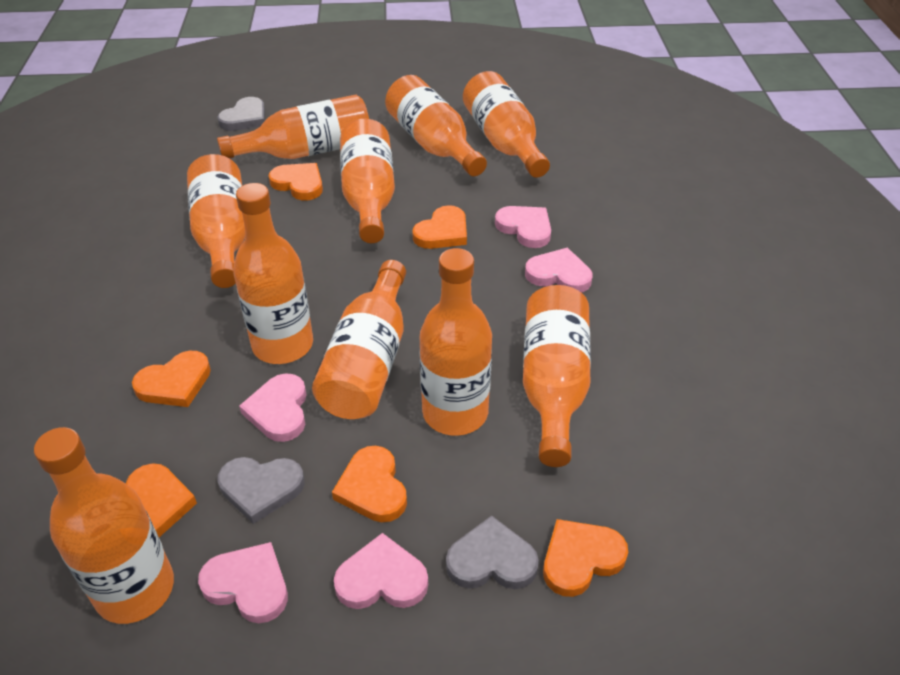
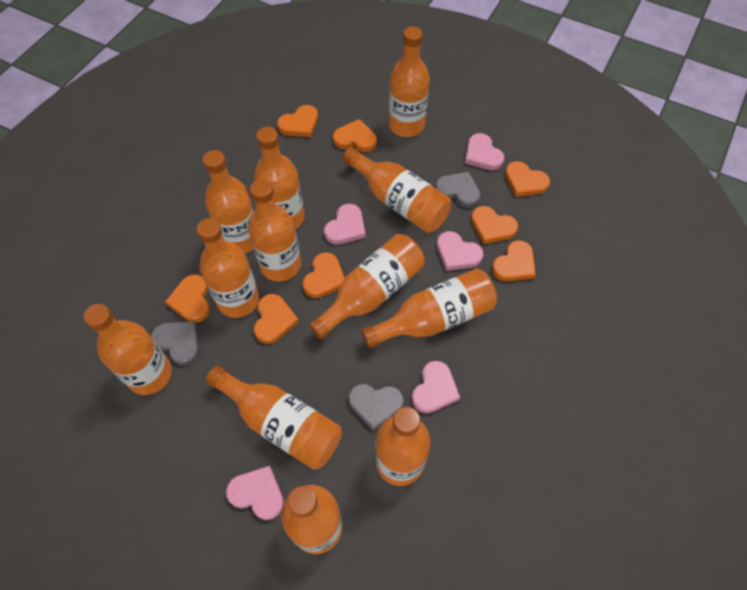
orange bottle: 10 -> 12
orange heart: 6 -> 8

